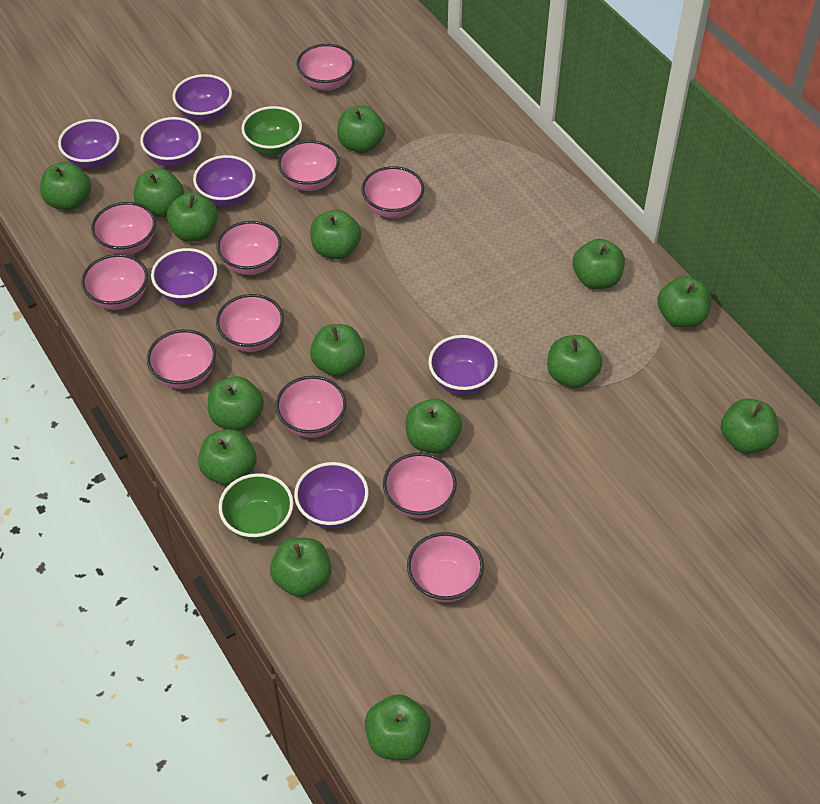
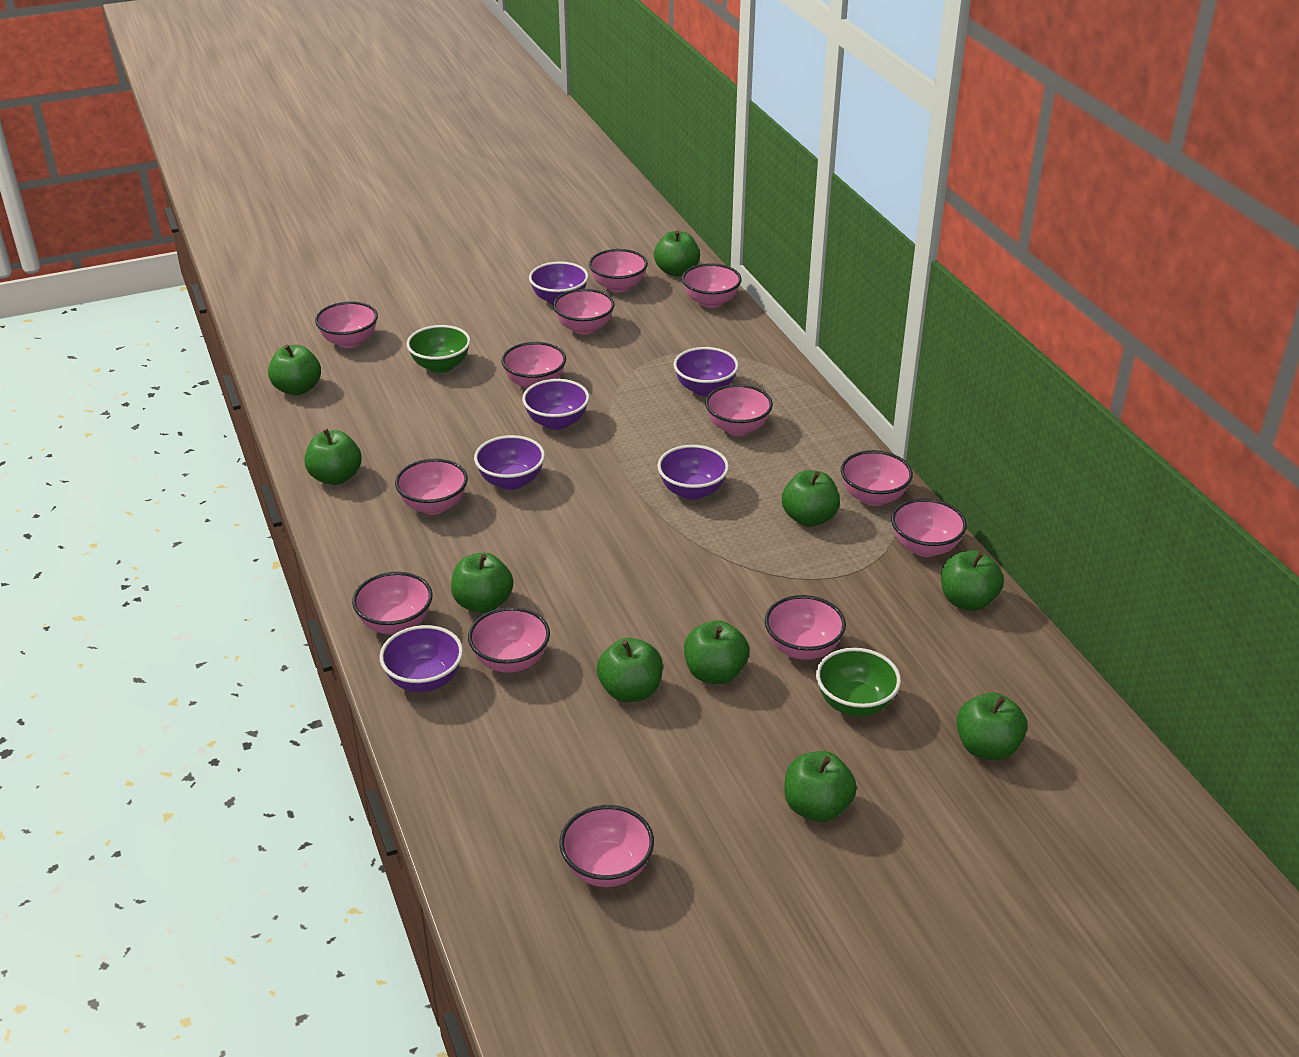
green apple: 15 -> 10
pink bowl: 11 -> 13
purple bowl: 7 -> 6

